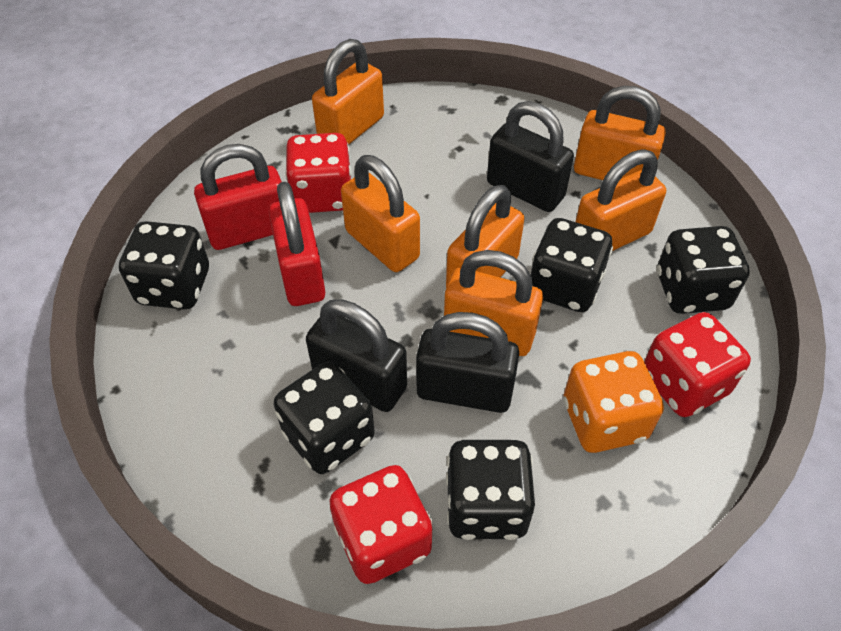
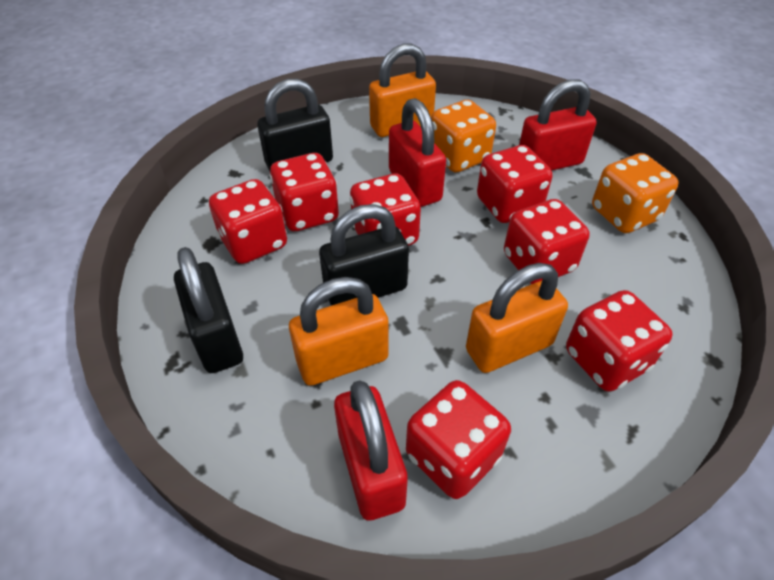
black dice: 5 -> 0
orange dice: 1 -> 2
orange padlock: 6 -> 3
red dice: 3 -> 7
red padlock: 2 -> 3

